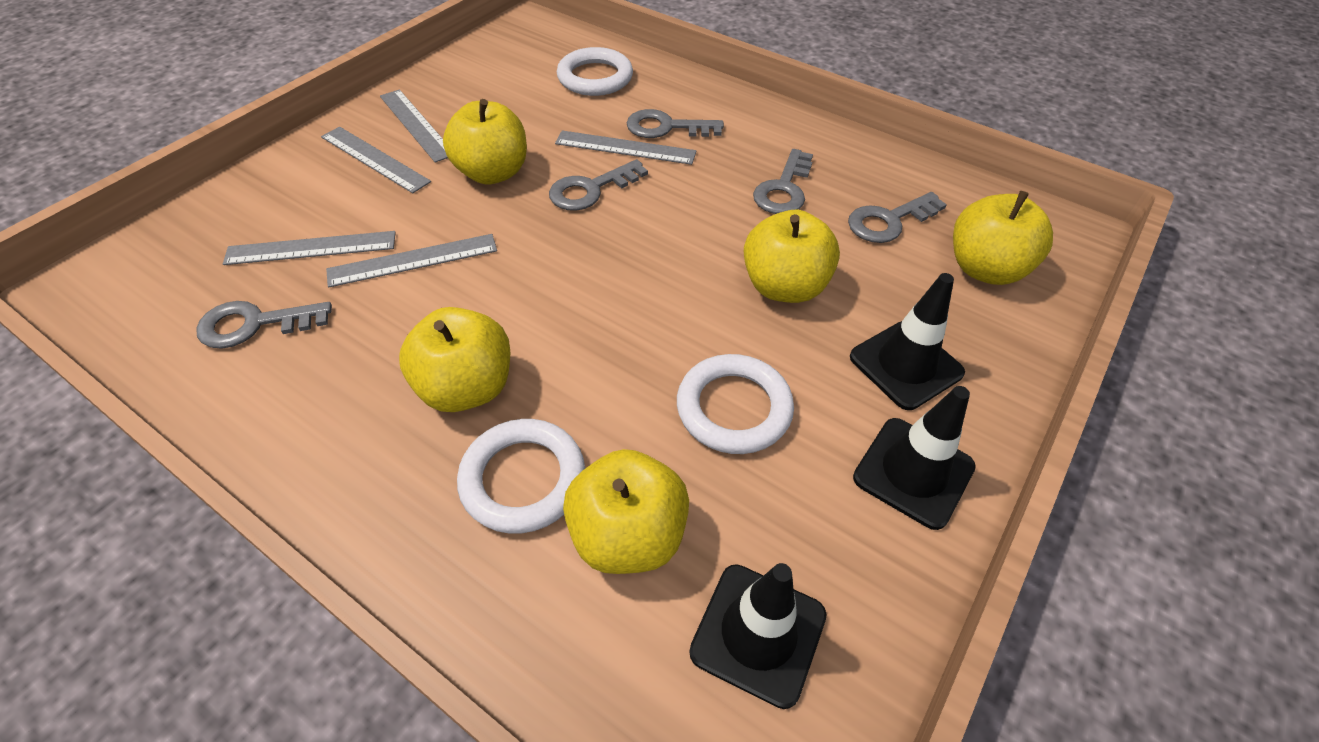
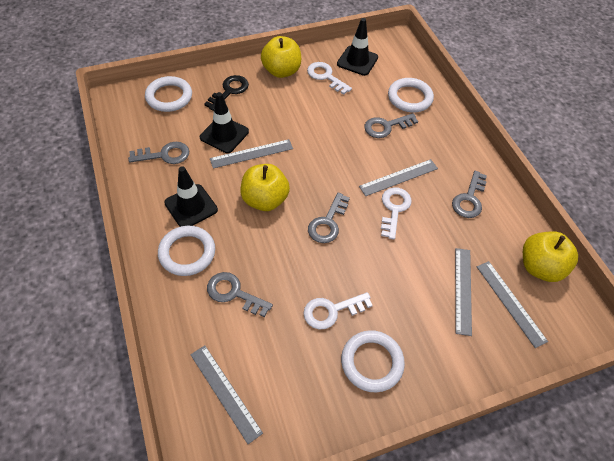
black key: 0 -> 1
white key: 0 -> 3
white ring: 3 -> 4
yellow apple: 5 -> 3

